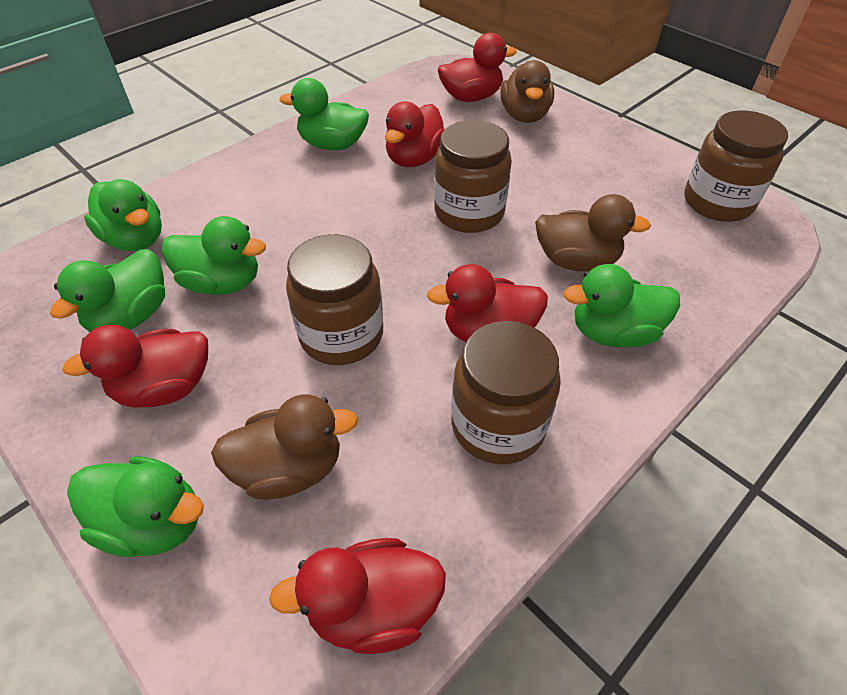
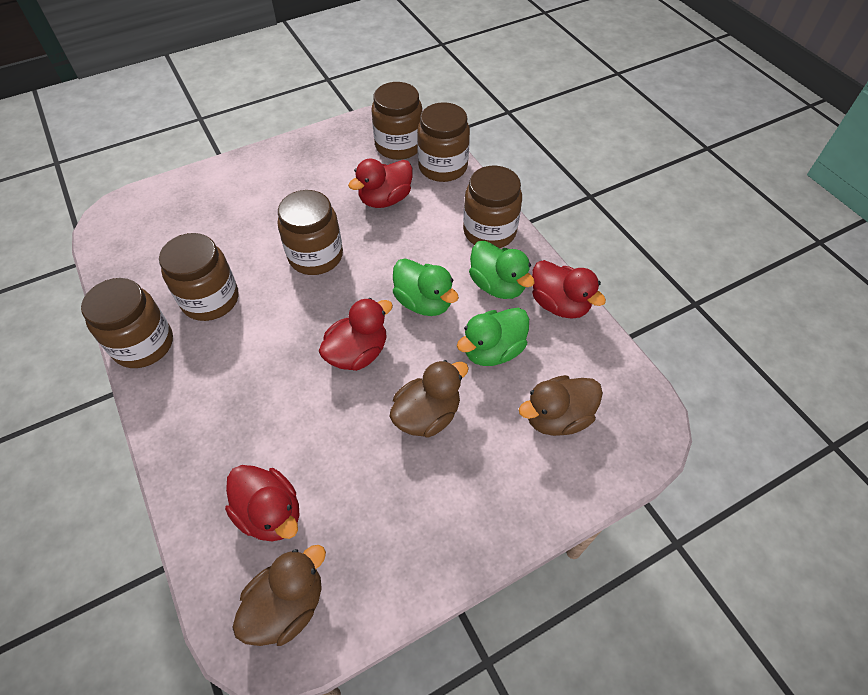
brown jar: 4 -> 6
green duck: 6 -> 3
red duck: 5 -> 4

